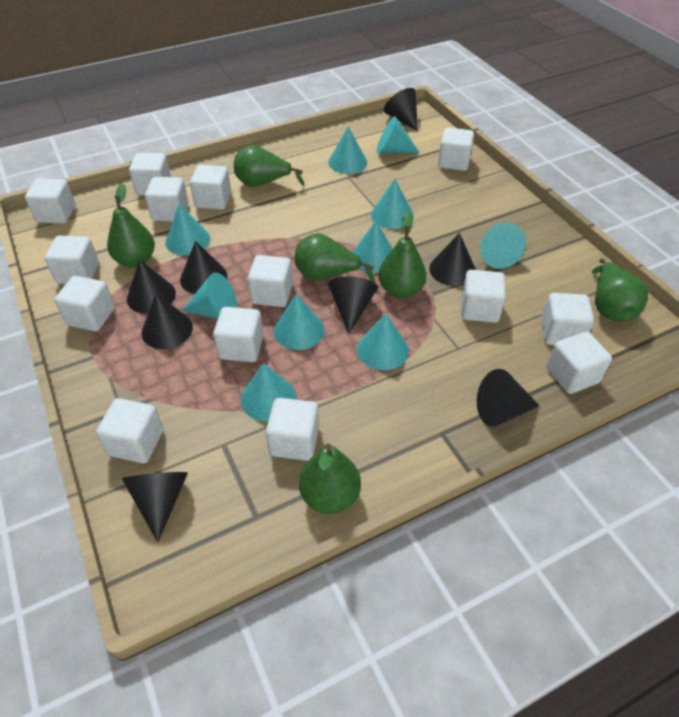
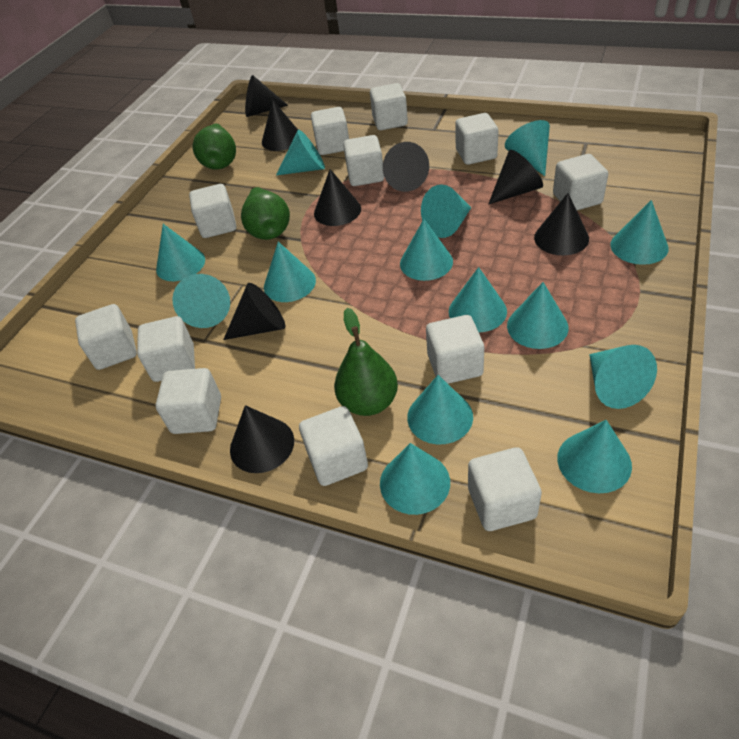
green pear: 6 -> 3
turquoise cone: 10 -> 14
white cube: 14 -> 12

